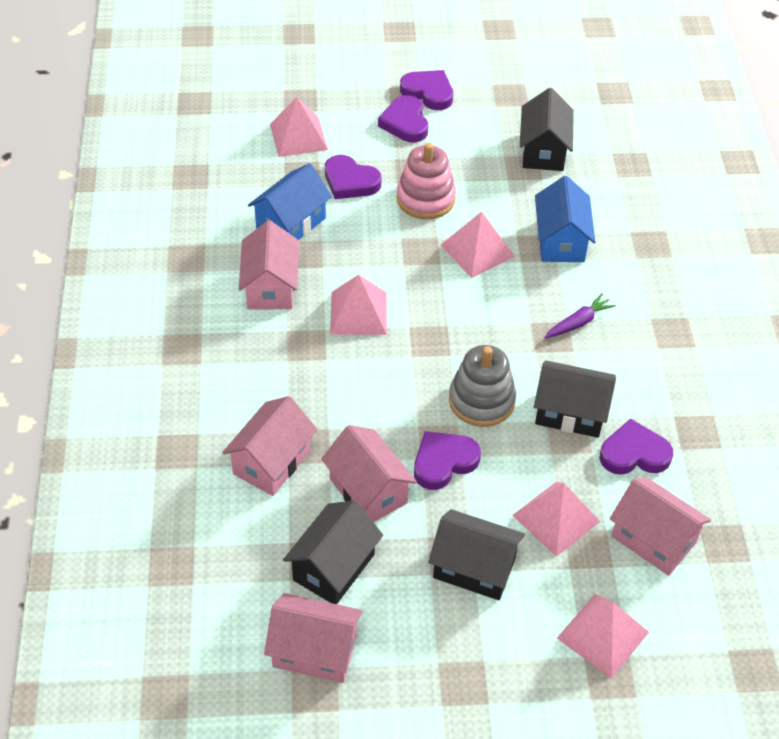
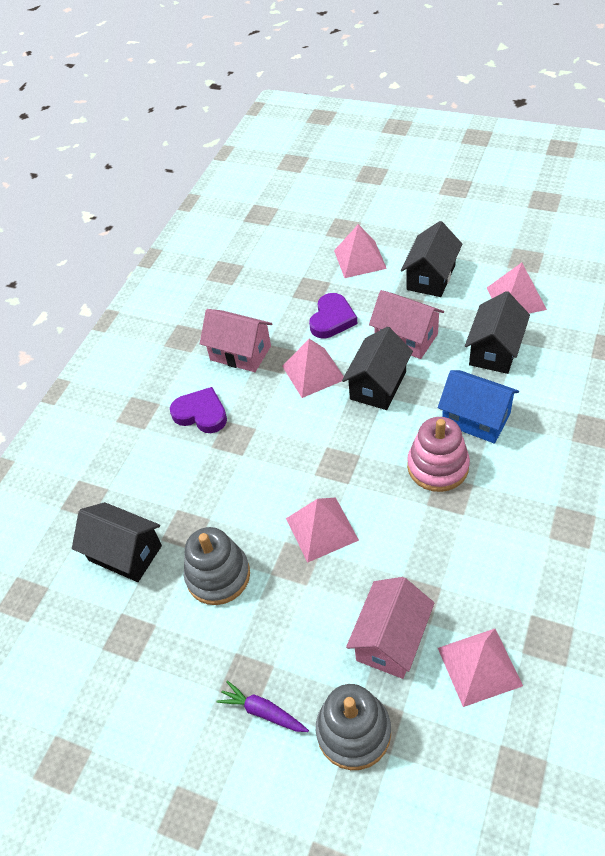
blue house: 2 -> 1
grey stacking toy: 1 -> 2
pink house: 5 -> 3
purple heart: 5 -> 2

